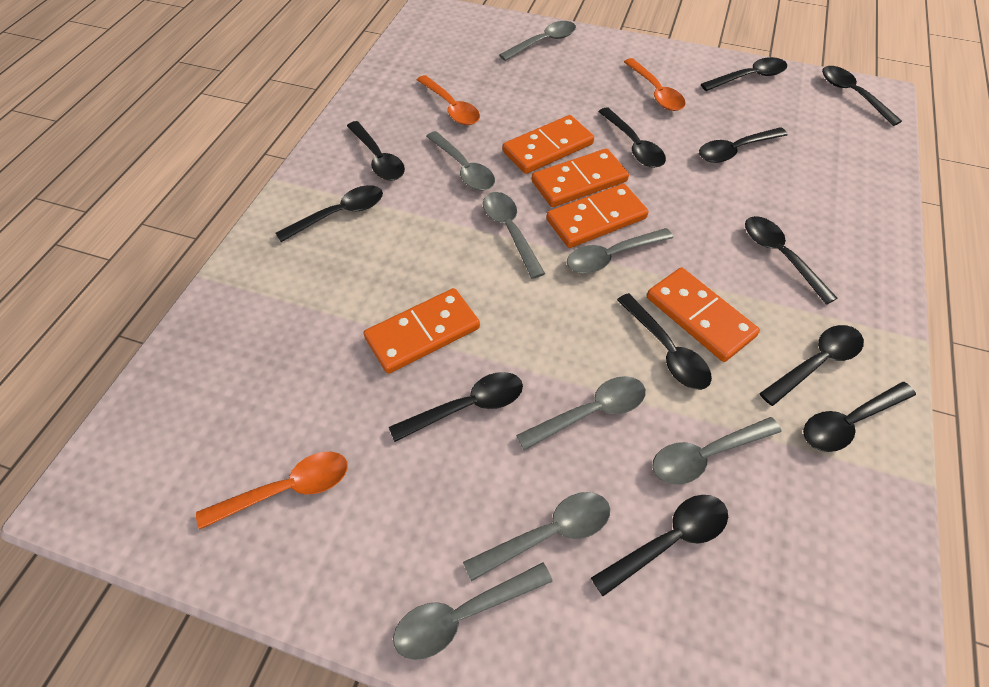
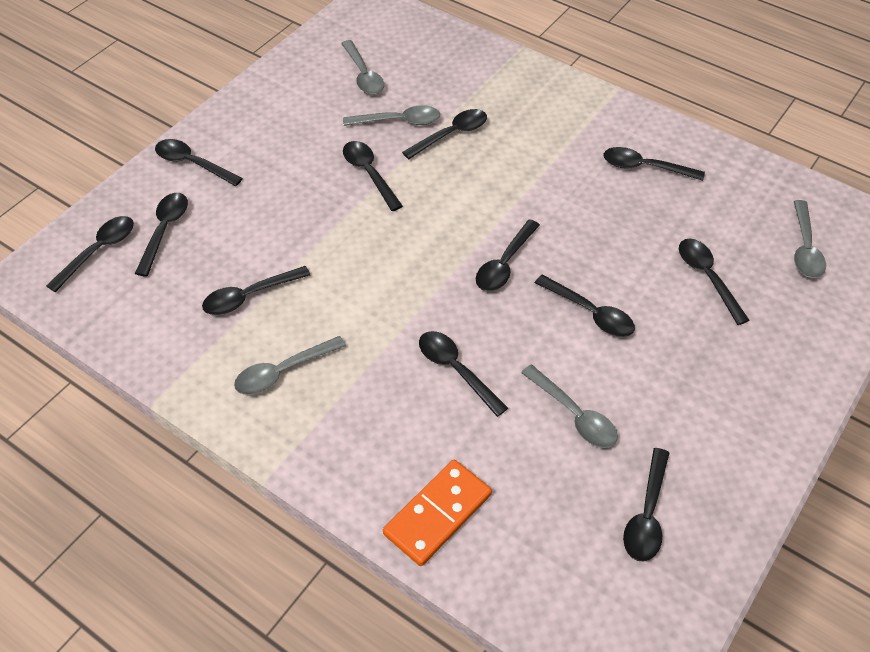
grey spoon: 8 -> 5
orange domino: 5 -> 1
orange spoon: 3 -> 0

